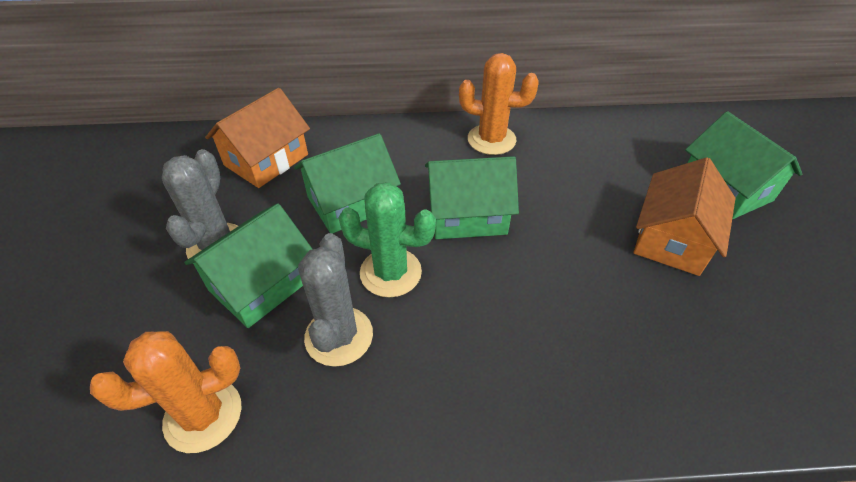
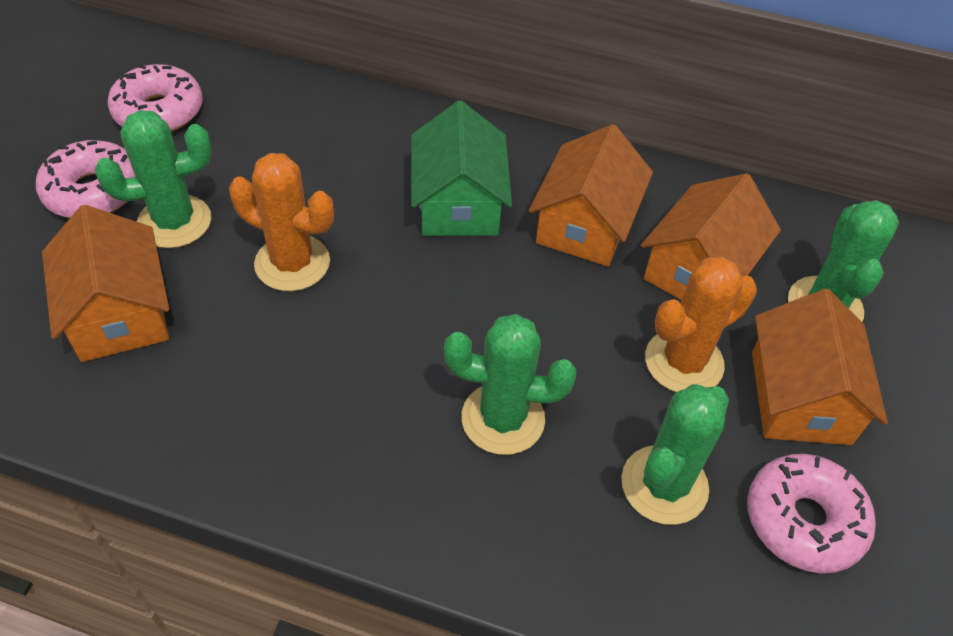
green cactus: 1 -> 4
green house: 4 -> 1
grey cactus: 2 -> 0
orange house: 2 -> 4
pink donut: 0 -> 3

